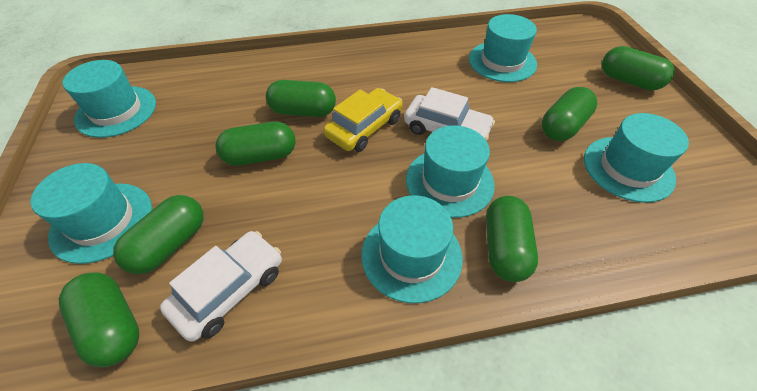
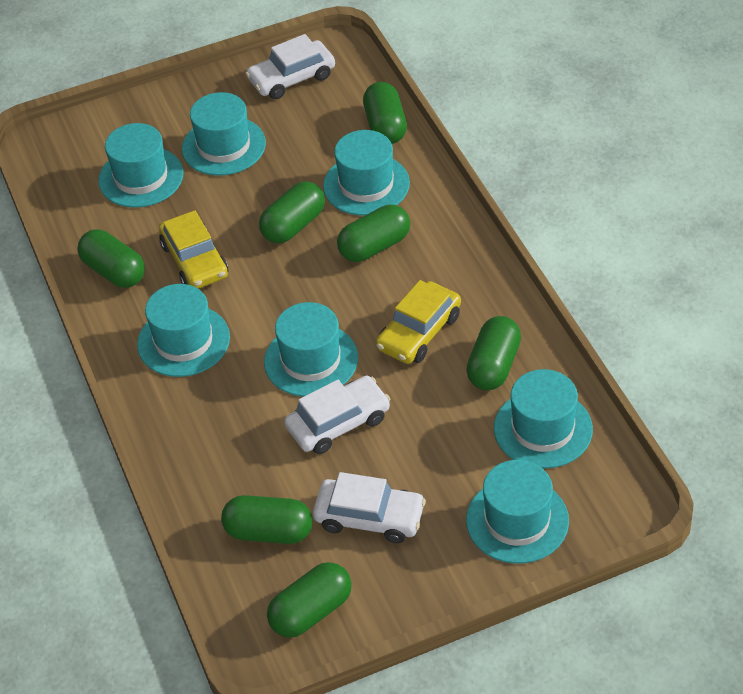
turquoise hat: 6 -> 7
white car: 2 -> 3
yellow car: 1 -> 2

